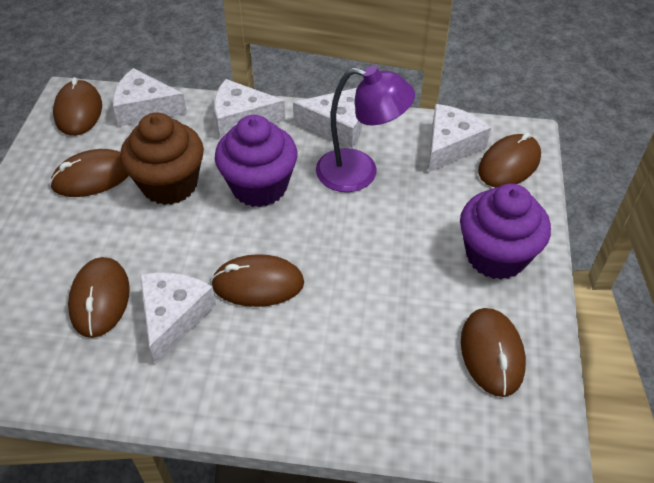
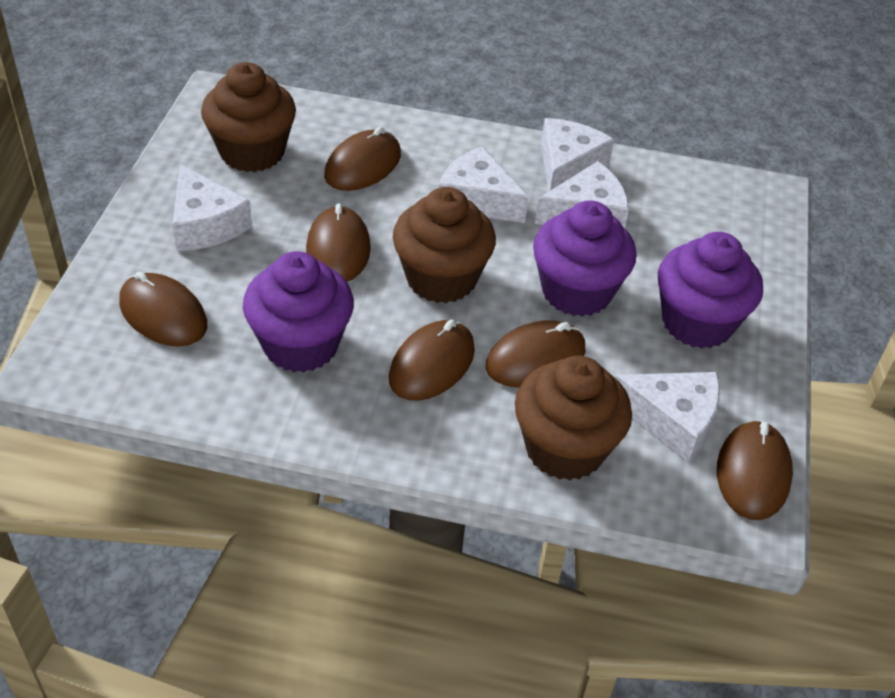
brown cupcake: 1 -> 3
purple cupcake: 2 -> 3
purple lamp: 1 -> 0

